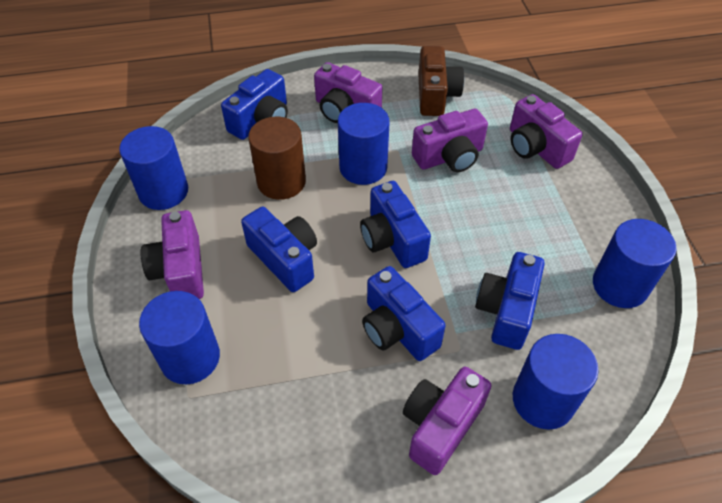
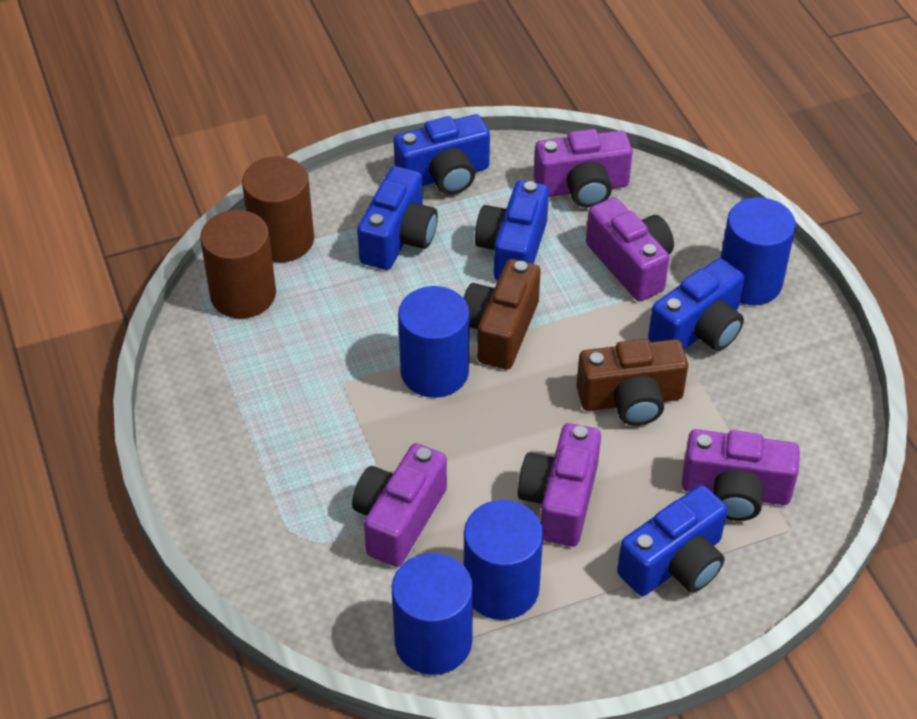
blue cylinder: 5 -> 4
brown camera: 1 -> 2
brown cylinder: 1 -> 2

